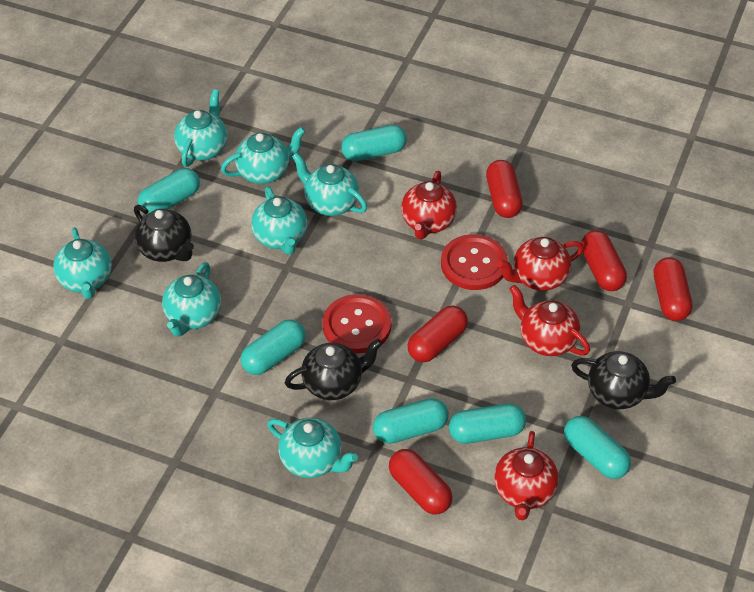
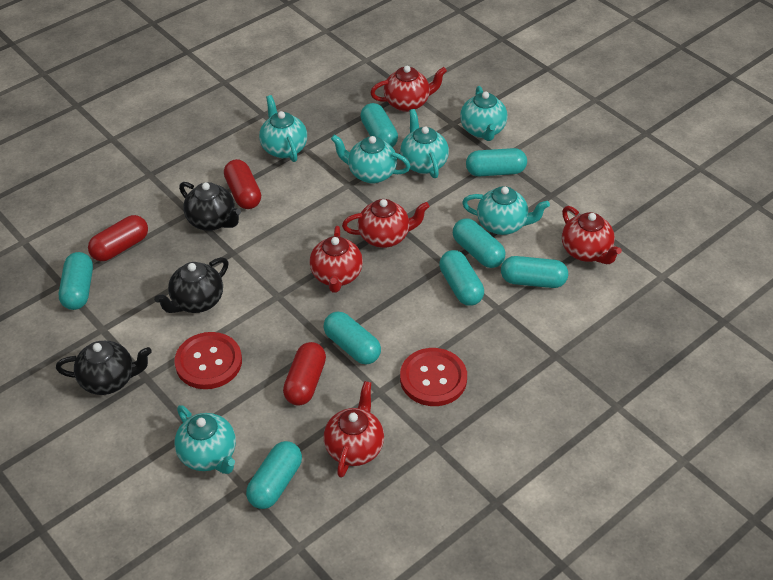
red capsule: 5 -> 3
red teapot: 4 -> 5
turquoise capsule: 6 -> 8
turquoise teapot: 7 -> 6

